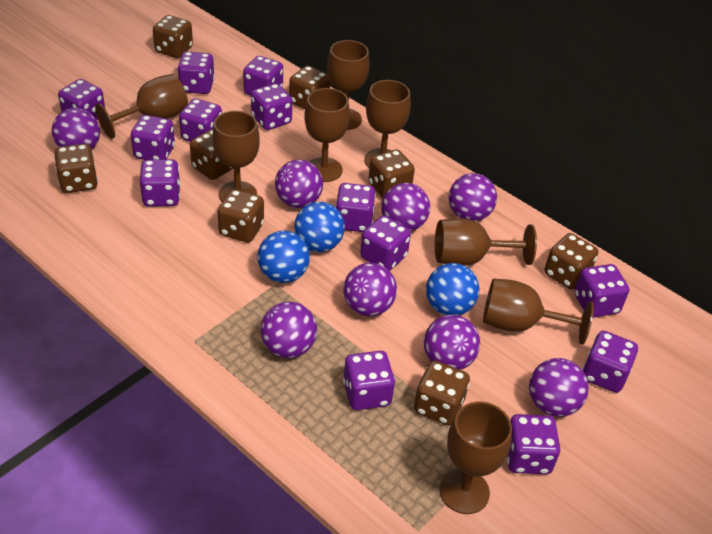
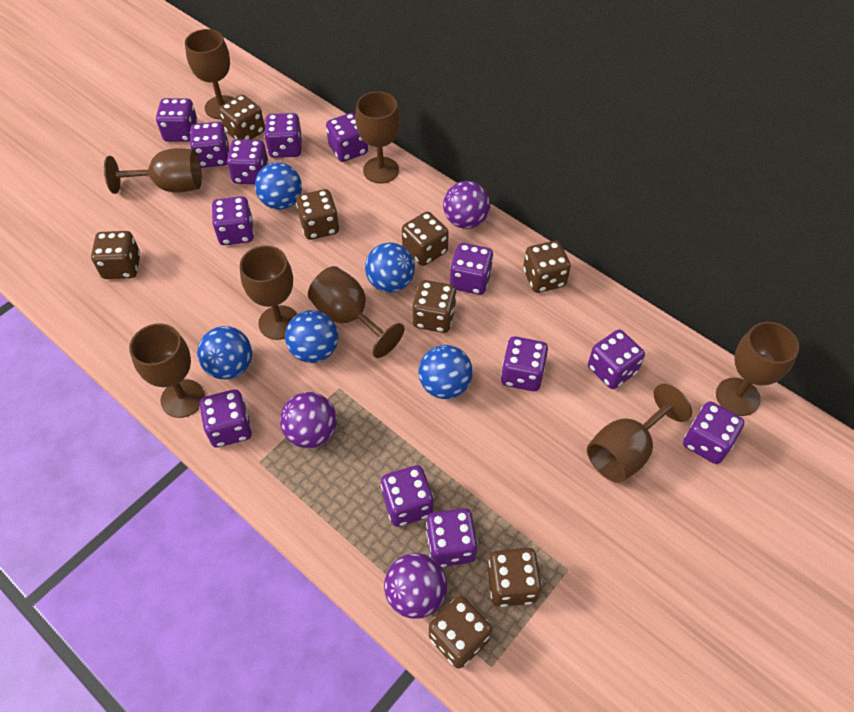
blue ball: 3 -> 5
purple ball: 8 -> 3

